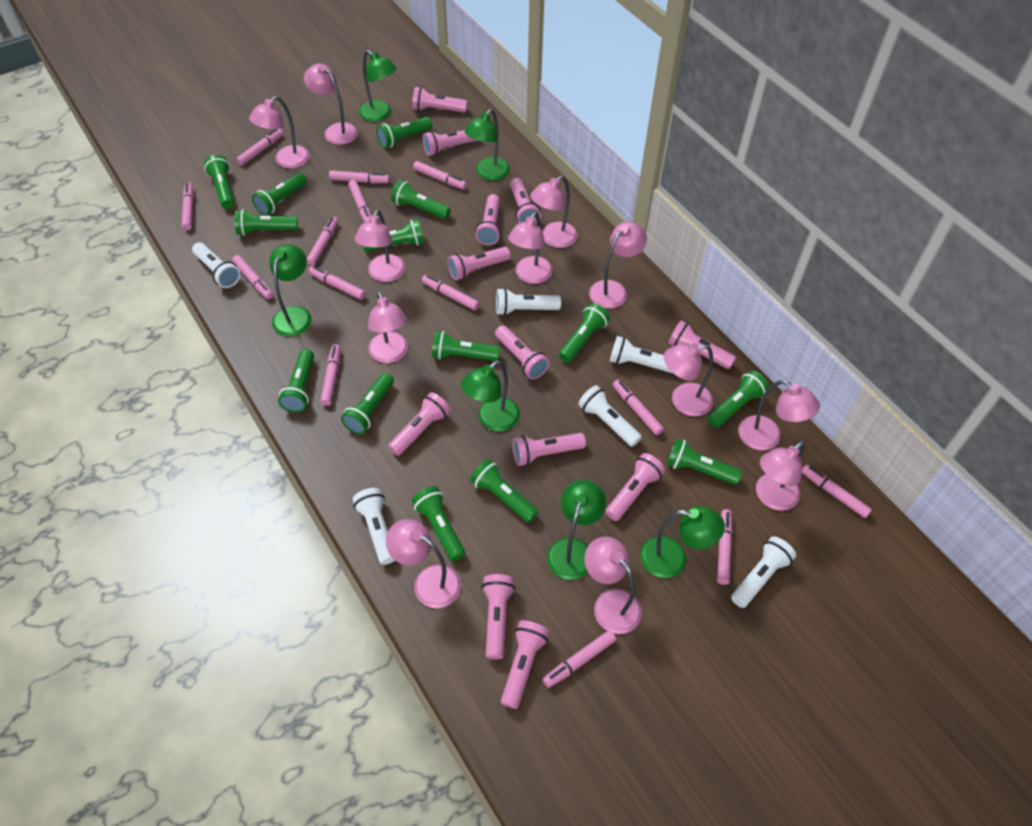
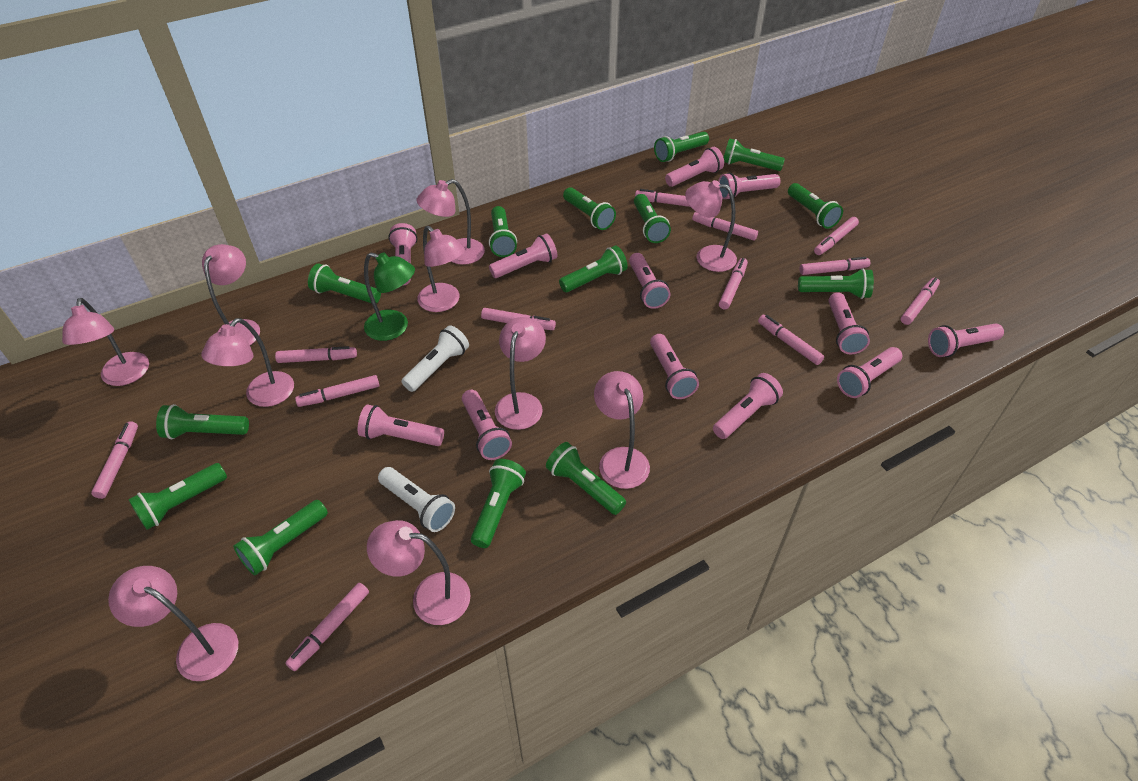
green lamp: 6 -> 1
pink lamp: 12 -> 10
pink marker: 14 -> 12
white flashlight: 6 -> 2

